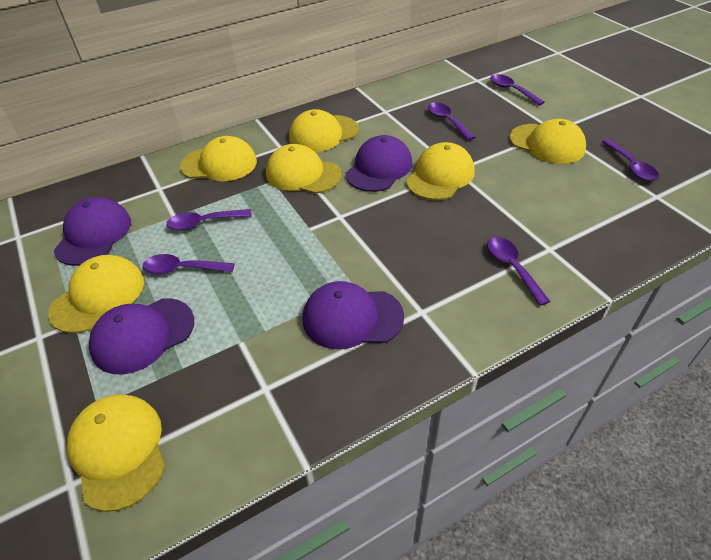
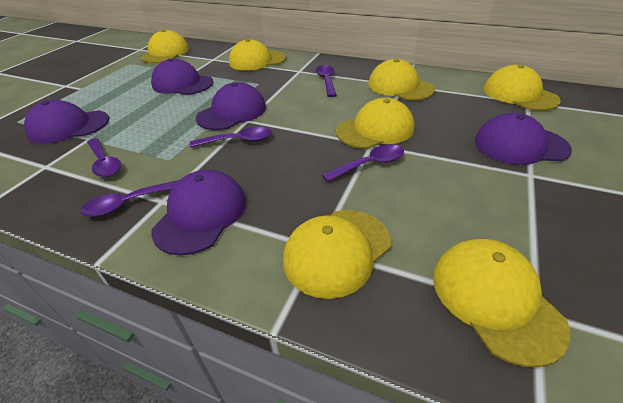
purple cap: 4 -> 5
purple spoon: 6 -> 5

